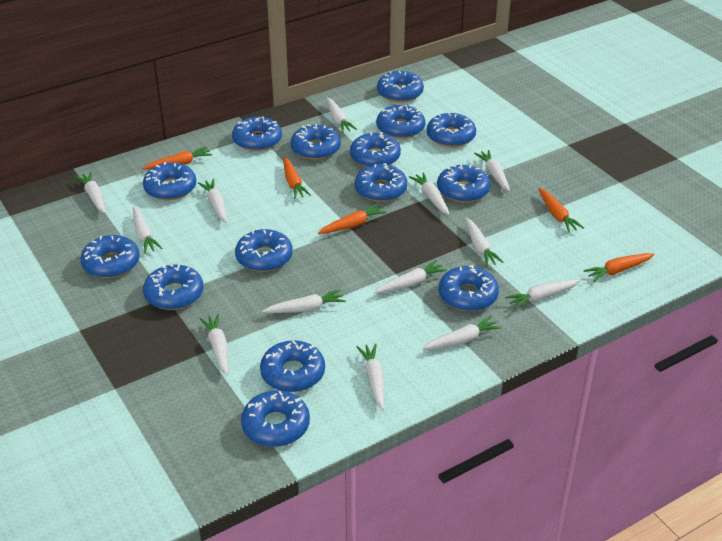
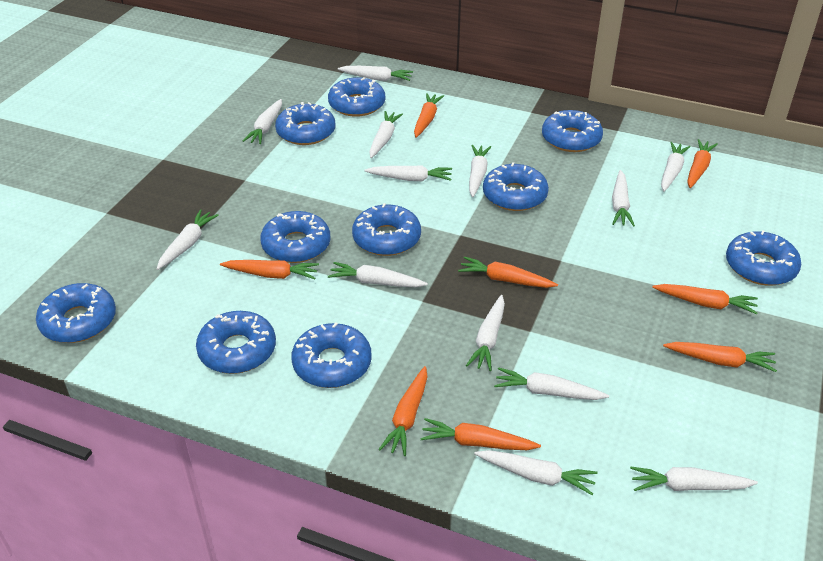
blue donut: 15 -> 10
orange carrot: 5 -> 8

